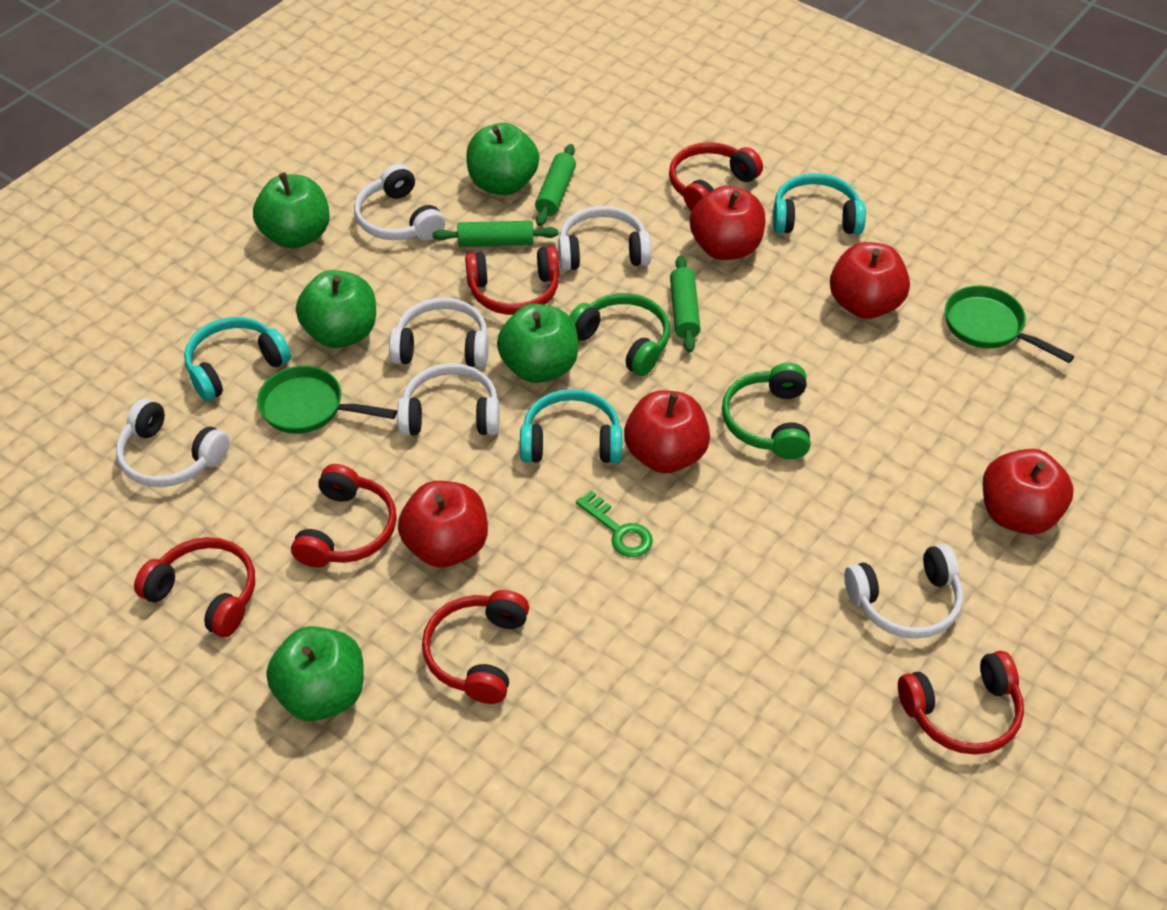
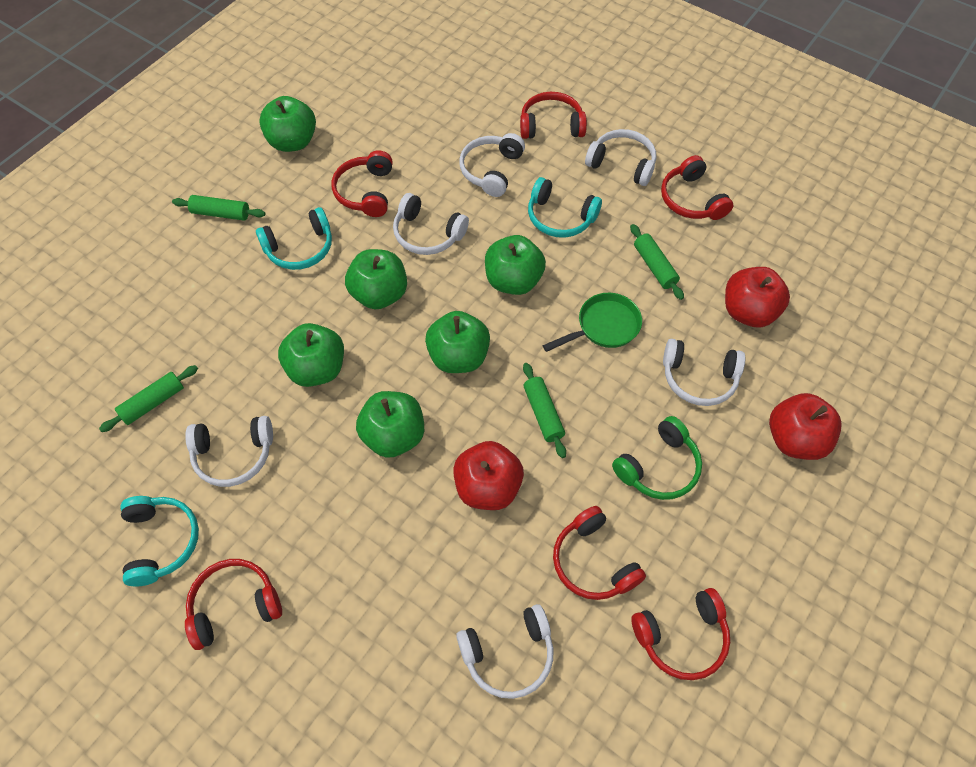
green apple: 5 -> 6
green headphones: 2 -> 1
green key: 1 -> 0
green pan: 2 -> 1
green rolling pin: 3 -> 4
red apple: 5 -> 3

